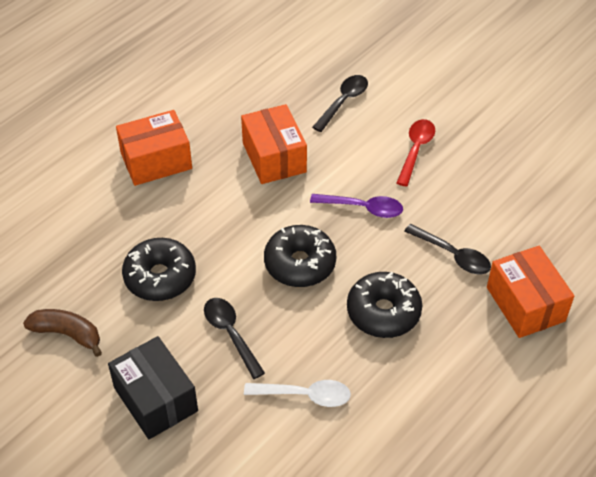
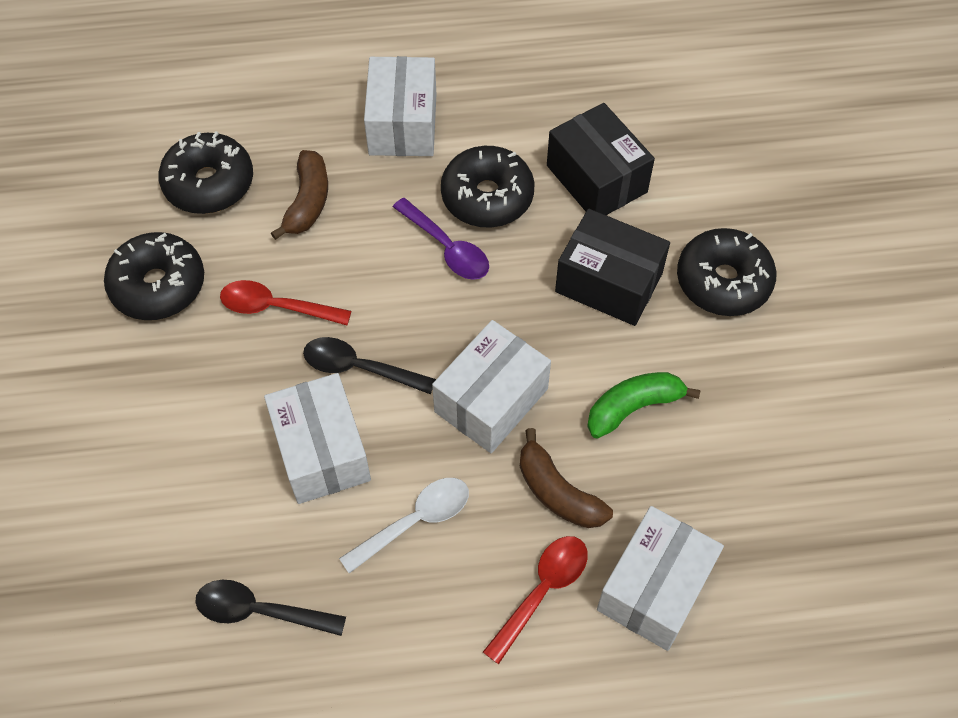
black box: 1 -> 2
black donut: 3 -> 4
black spoon: 3 -> 2
brown banana: 1 -> 2
green banana: 0 -> 1
orange box: 3 -> 0
red spoon: 1 -> 2
white box: 0 -> 4

